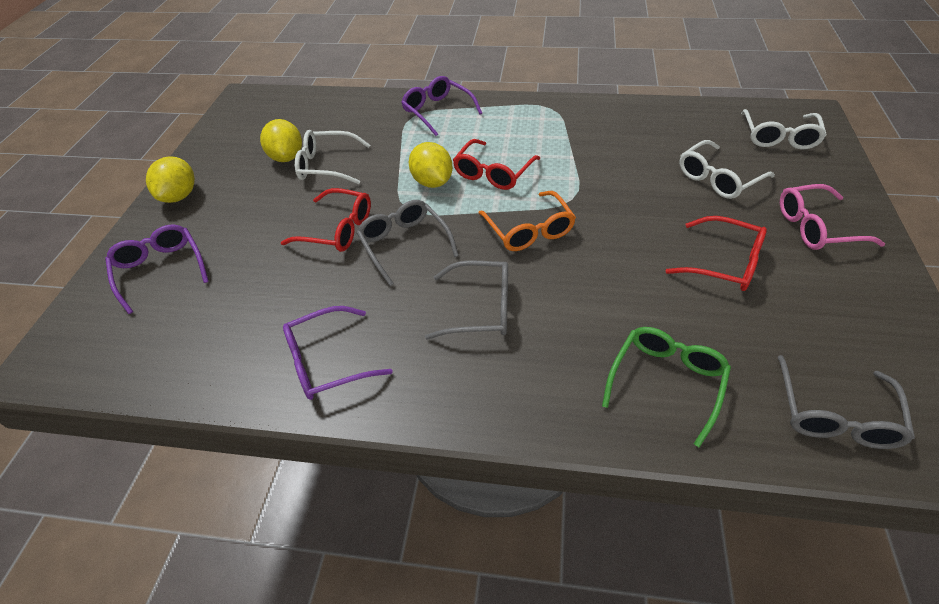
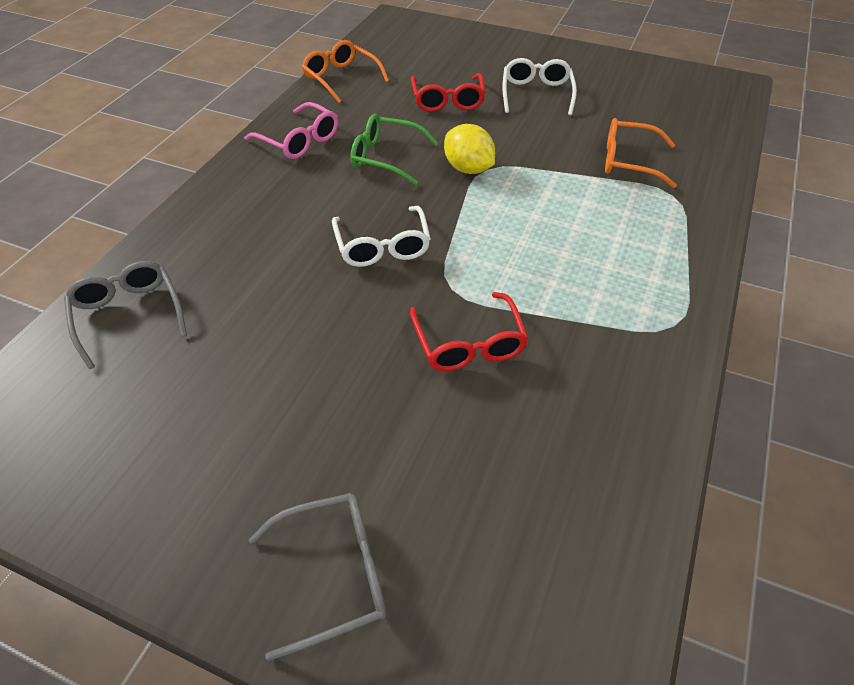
grey glasses: 3 -> 2
orange glasses: 1 -> 2
purple glasses: 3 -> 0
red glasses: 3 -> 2
white glasses: 3 -> 2
yellow lemon: 3 -> 1

